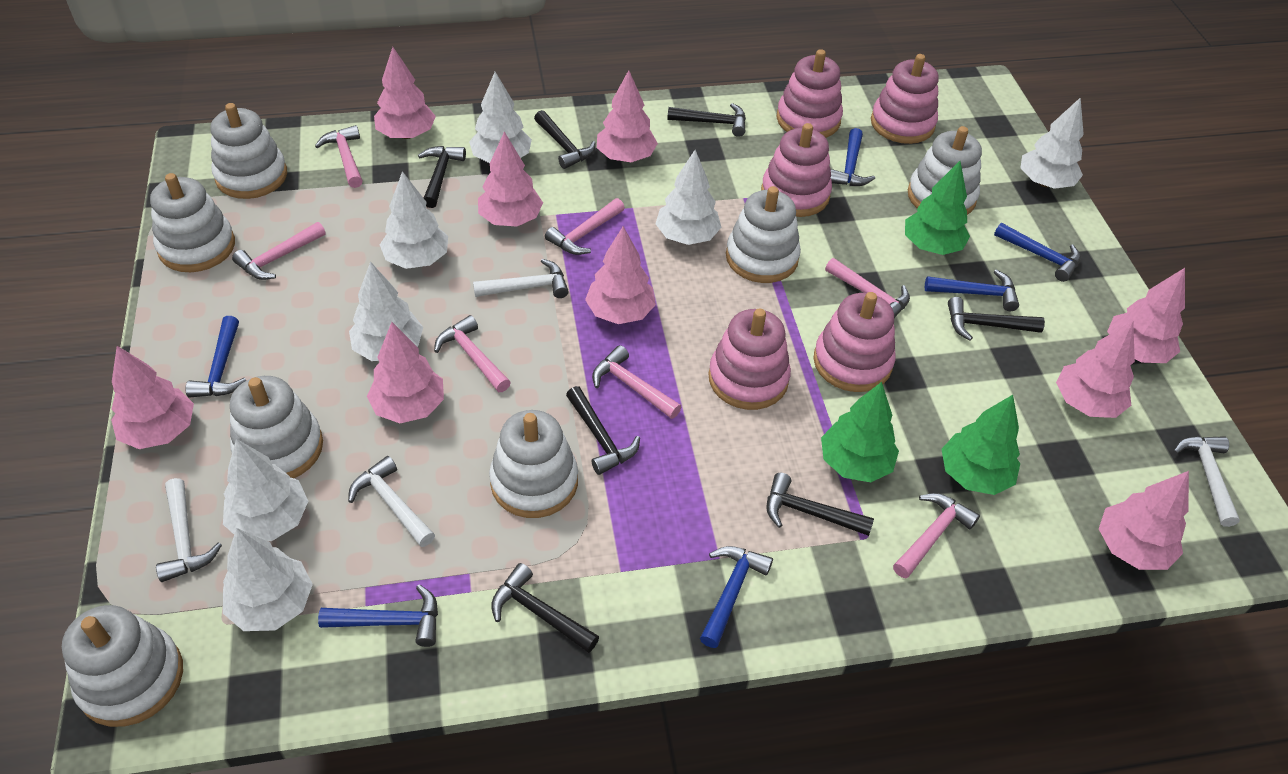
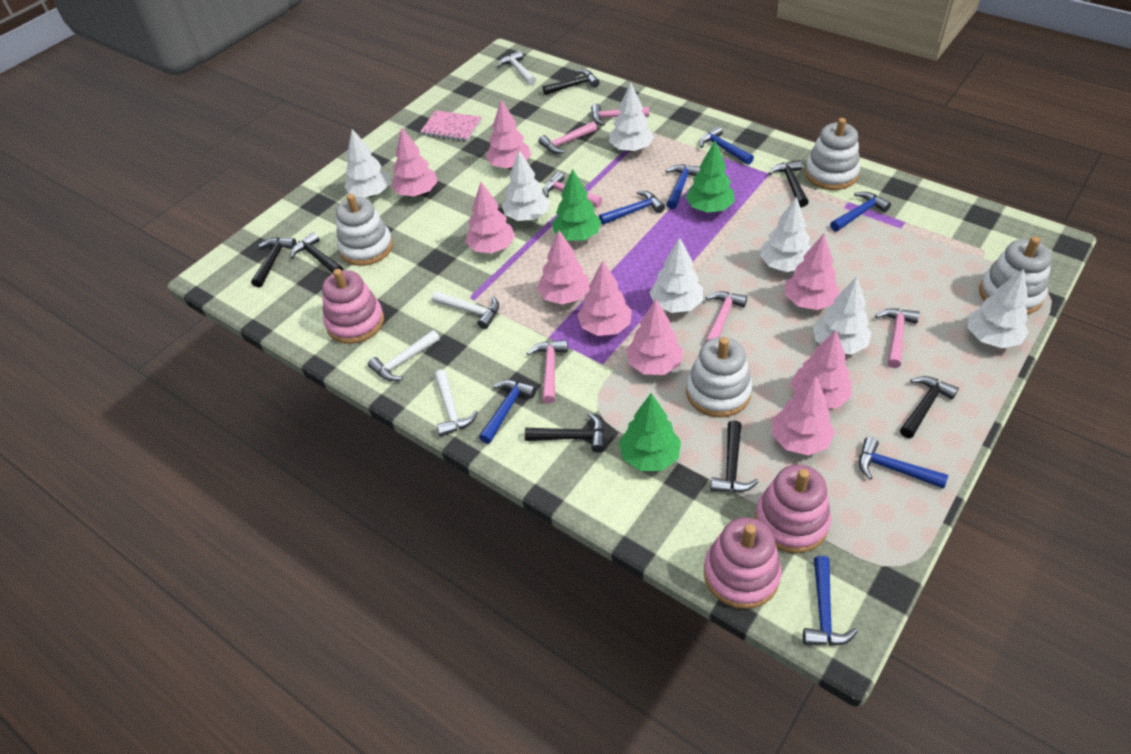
blue hammer: 6 -> 7
pink hammer: 7 -> 6
pink notebook: 0 -> 1
pink stacking toy: 5 -> 3
white stacking toy: 7 -> 4

